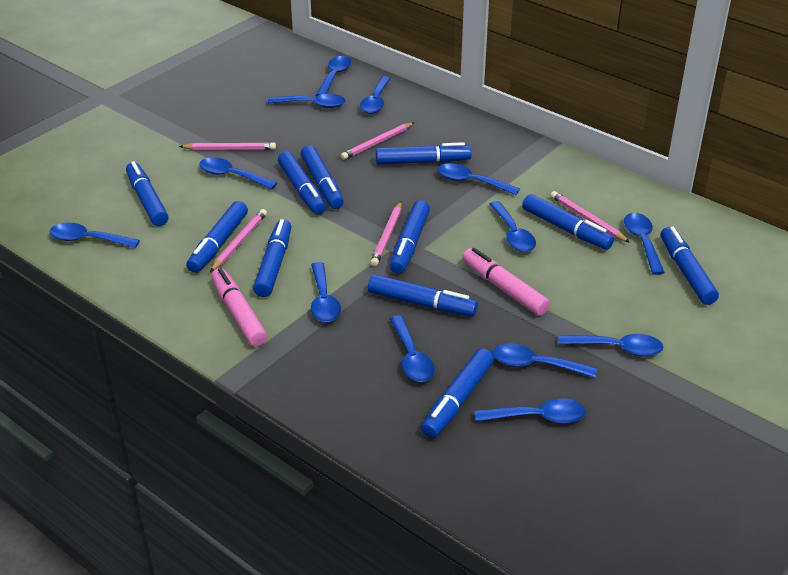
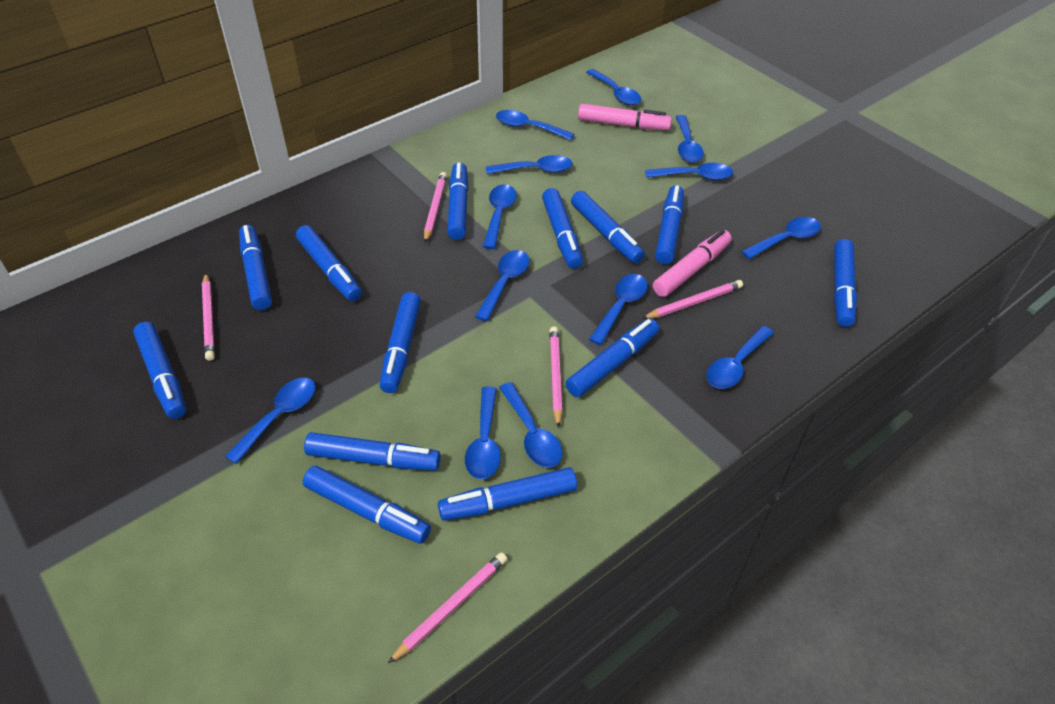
blue marker: 11 -> 13

